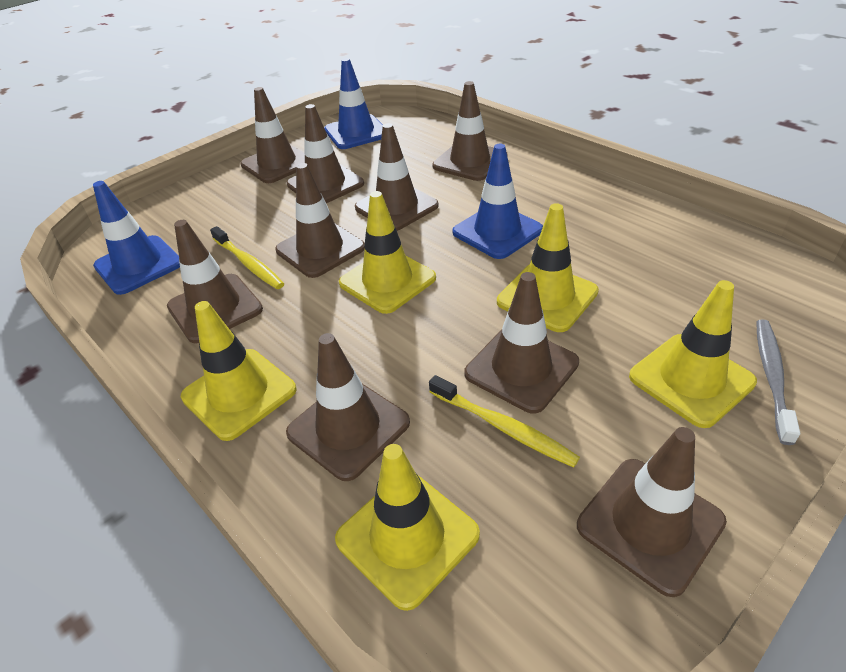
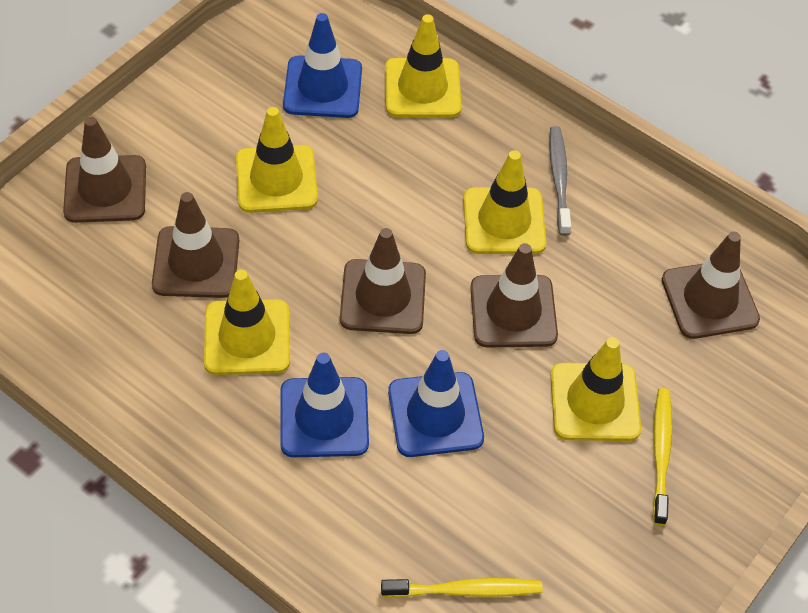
brown traffic cone: 9 -> 5

